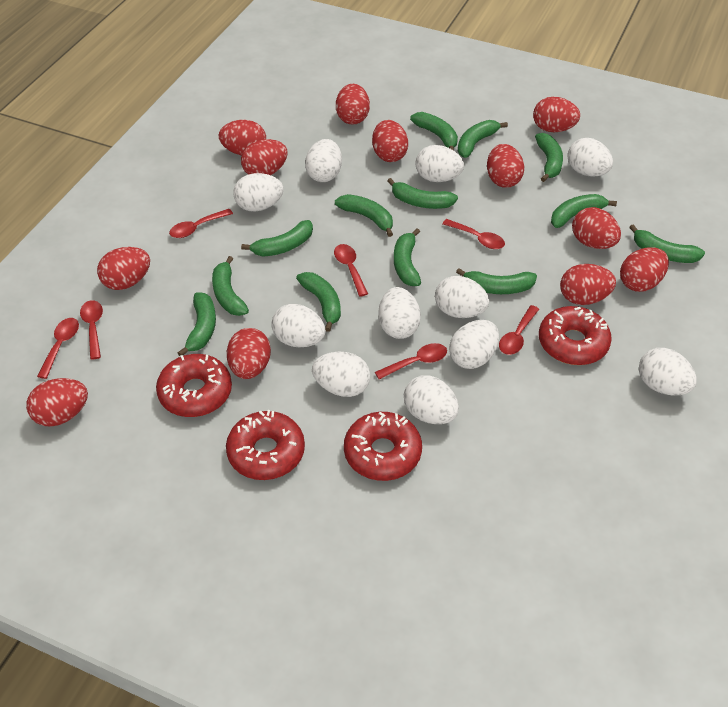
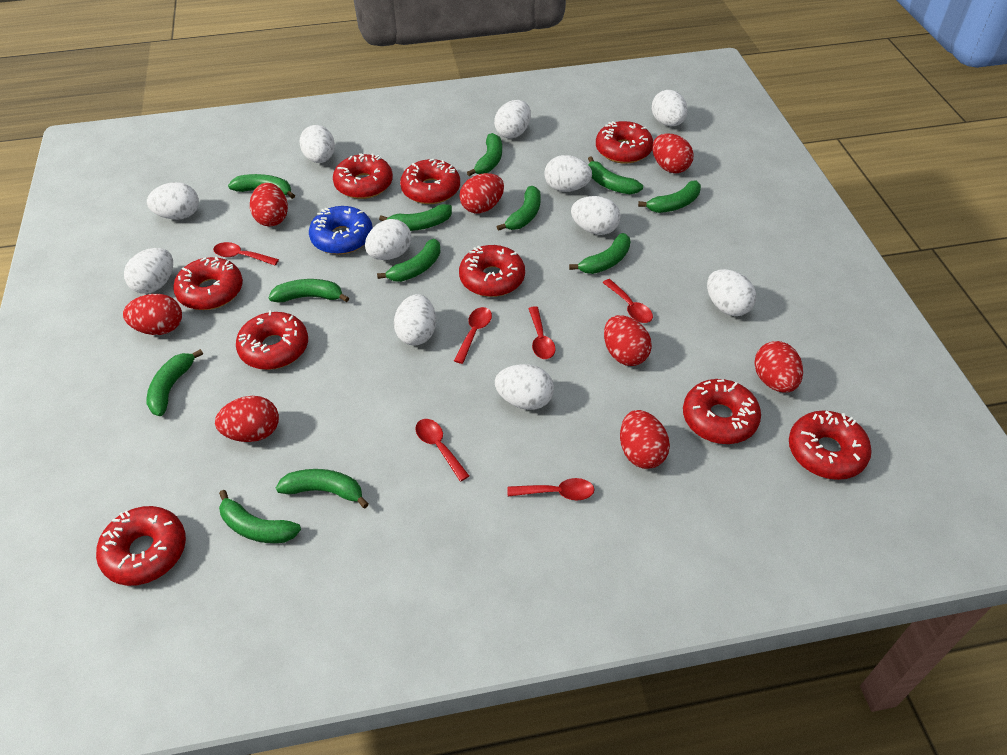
blue donut: 0 -> 1
green banana: 13 -> 12
red donut: 4 -> 9
red egg: 12 -> 8
red spoon: 7 -> 6

